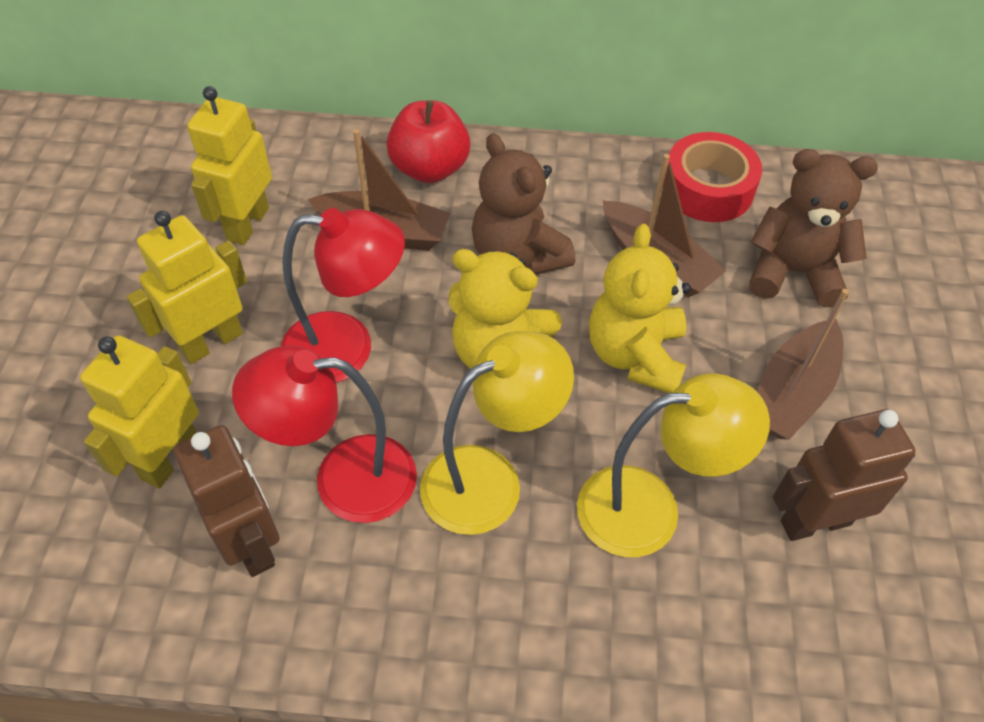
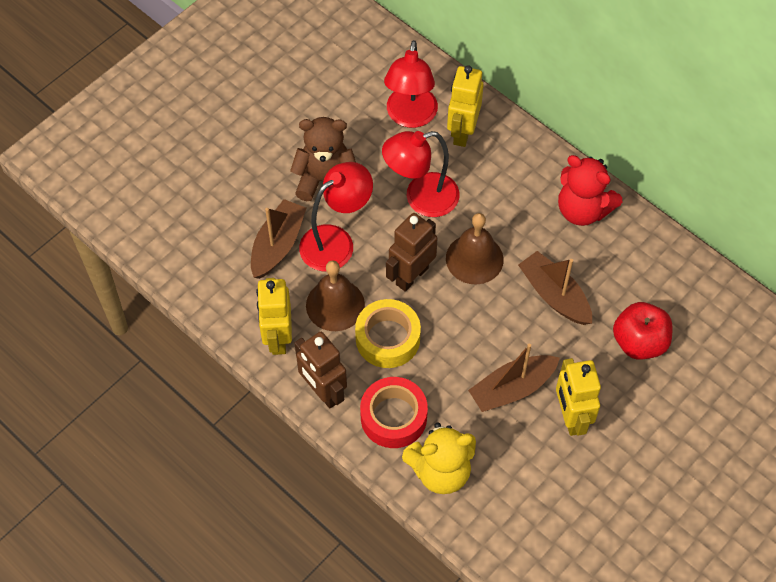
brown bell: 0 -> 2
brown teddy bear: 2 -> 1
red lamp: 2 -> 3
red teddy bear: 0 -> 1
yellow lamp: 2 -> 0
yellow tape: 0 -> 1
yellow teddy bear: 2 -> 1

